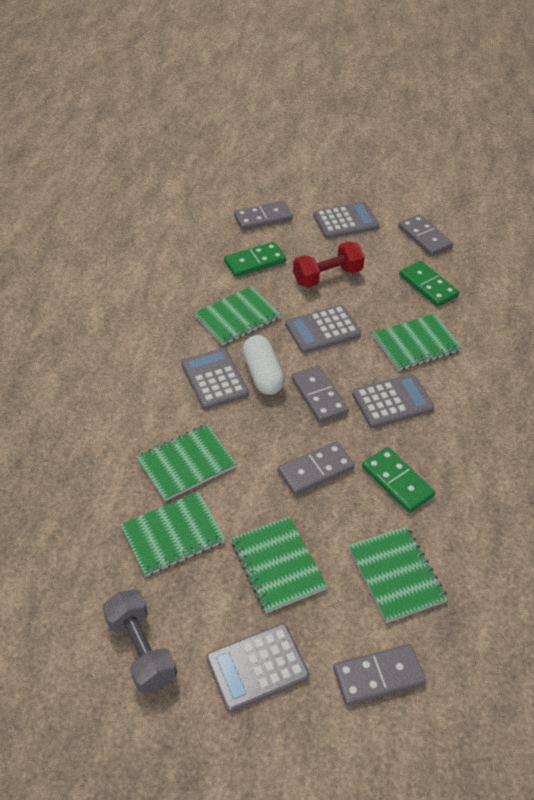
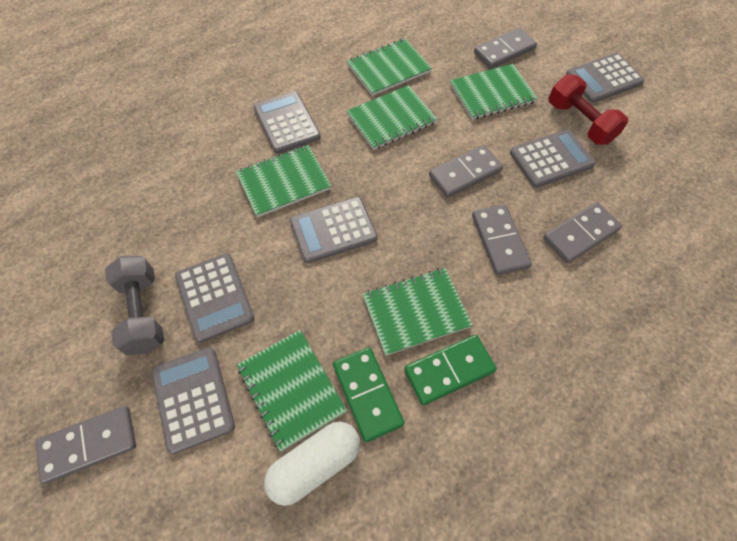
green domino: 3 -> 2
grey calculator: 5 -> 6

